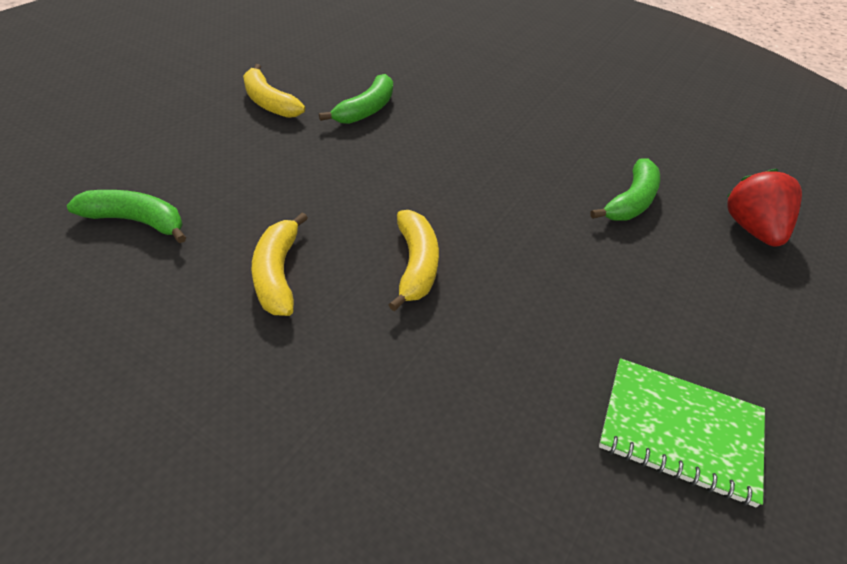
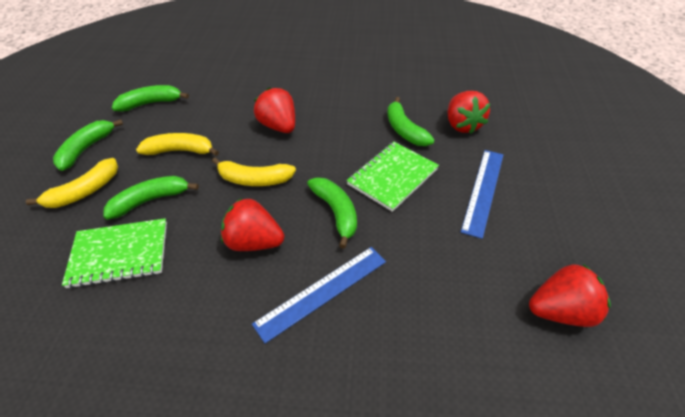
blue ruler: 0 -> 2
green banana: 3 -> 5
green notebook: 1 -> 2
red strawberry: 1 -> 4

